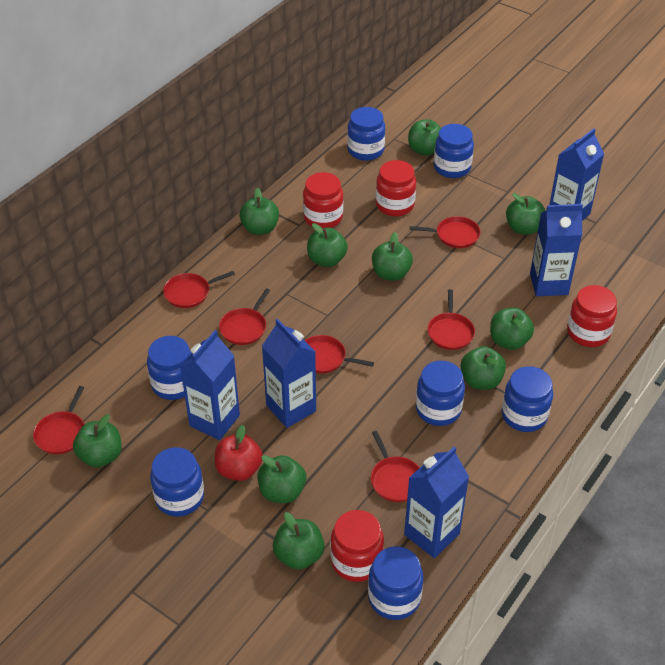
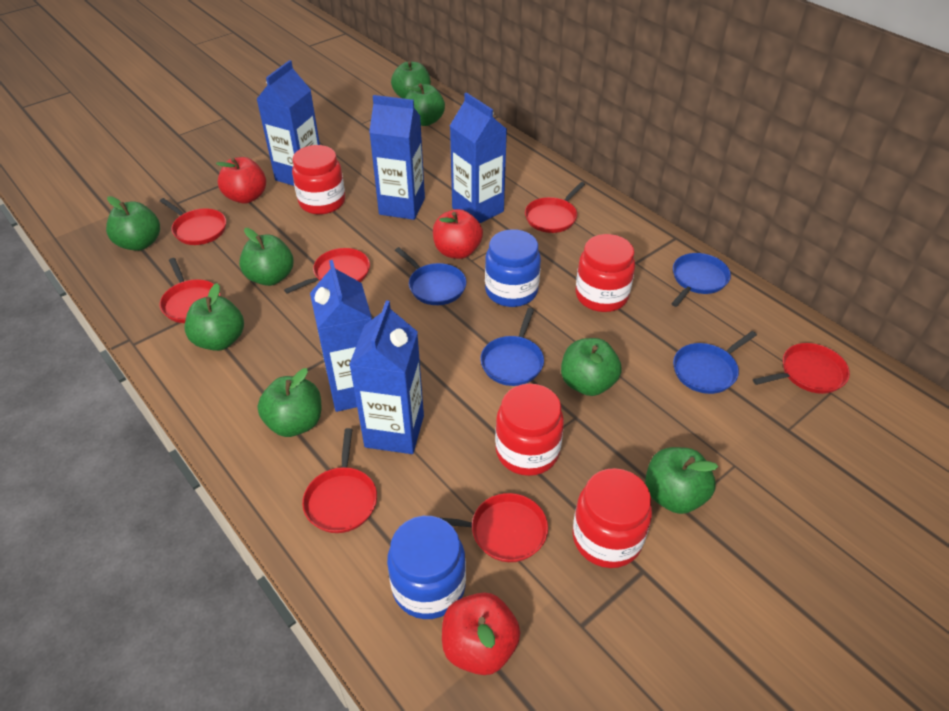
blue jar: 7 -> 2
blue pan: 0 -> 4
green apple: 10 -> 8
red apple: 1 -> 3

